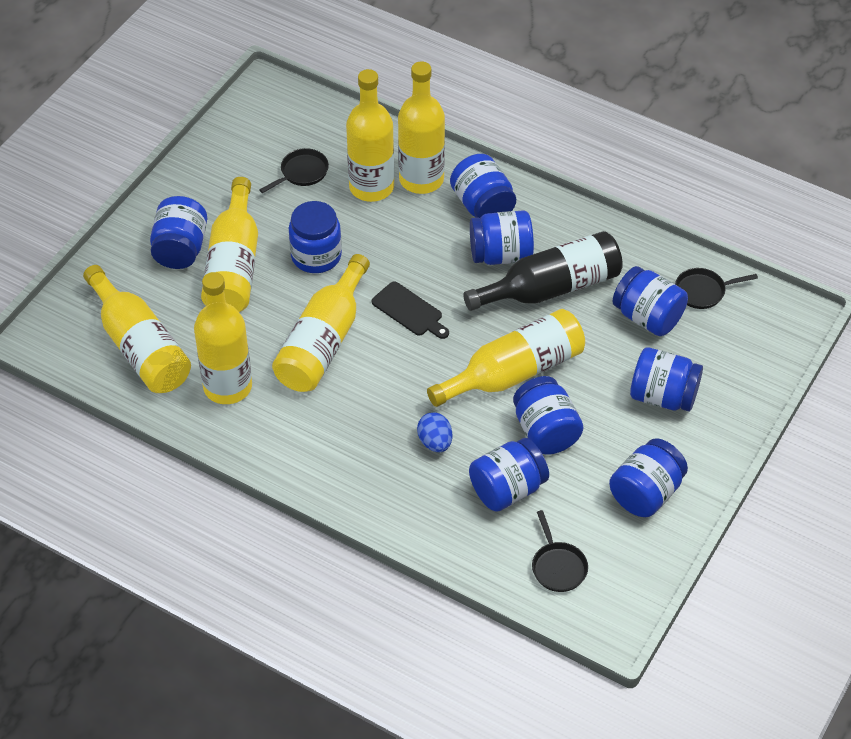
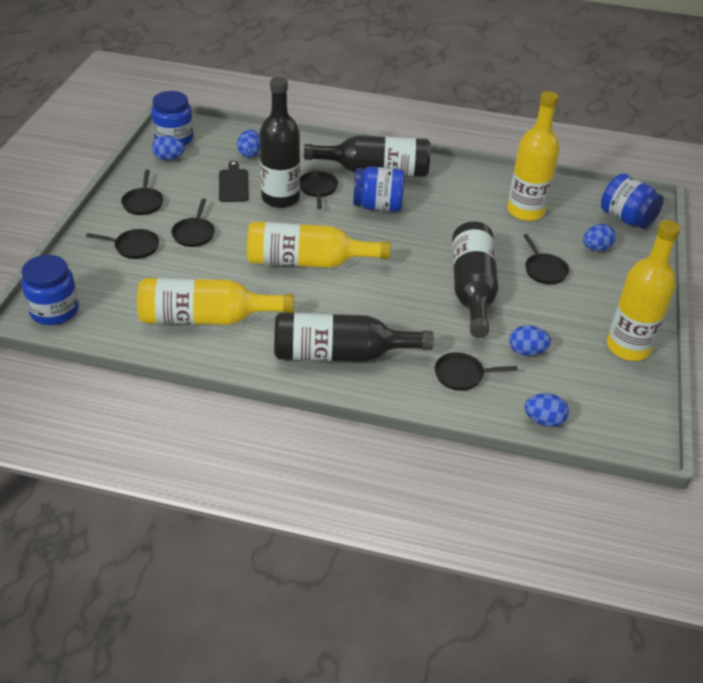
black bottle: 1 -> 4
black pan: 3 -> 6
blue egg: 1 -> 5
blue jar: 9 -> 4
yellow bottle: 7 -> 4

